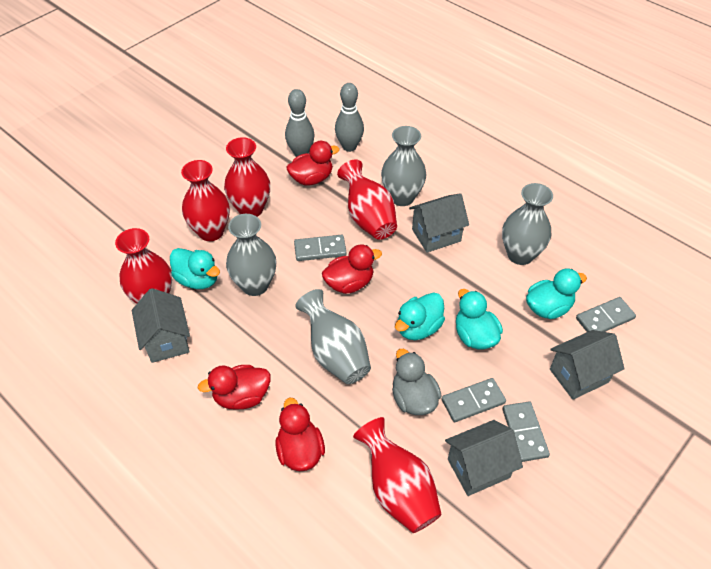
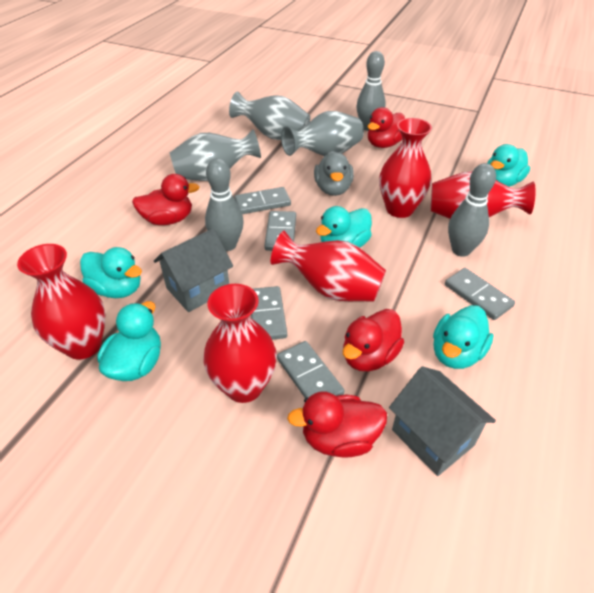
grey bowling pin: 2 -> 3
grey domino: 4 -> 5
grey house: 4 -> 2
grey vase: 4 -> 3
turquoise duck: 4 -> 5

